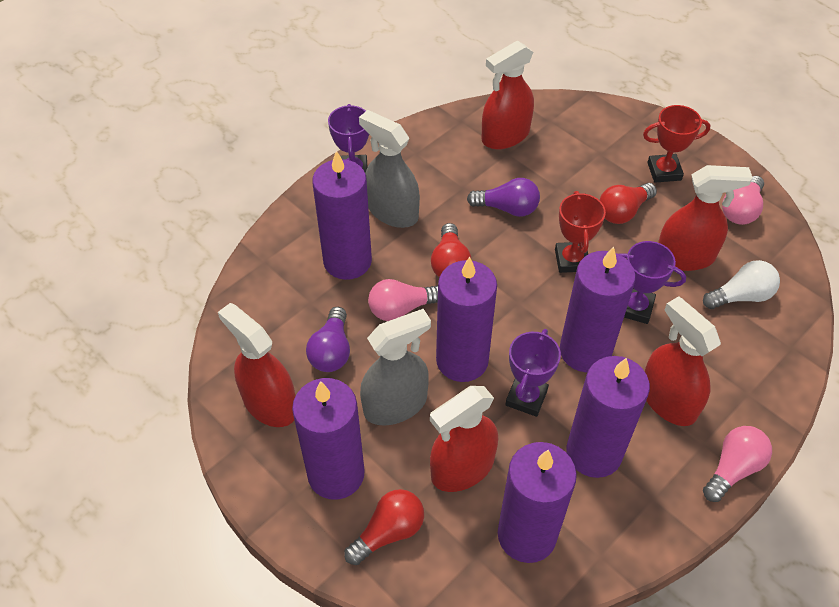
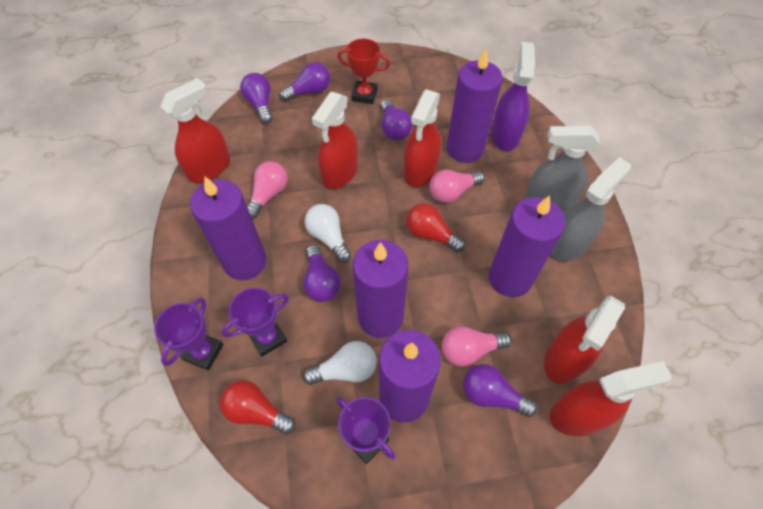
purple candle: 6 -> 5
purple light bulb: 2 -> 5
purple spray bottle: 0 -> 1
red light bulb: 3 -> 2
red trophy: 2 -> 1
white light bulb: 1 -> 2

